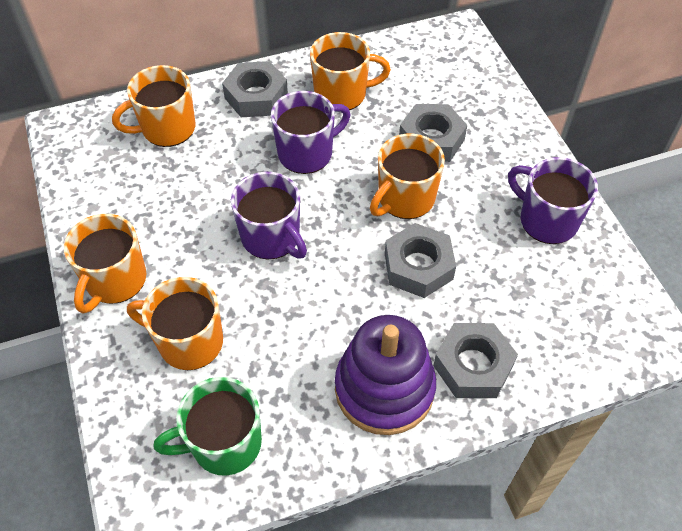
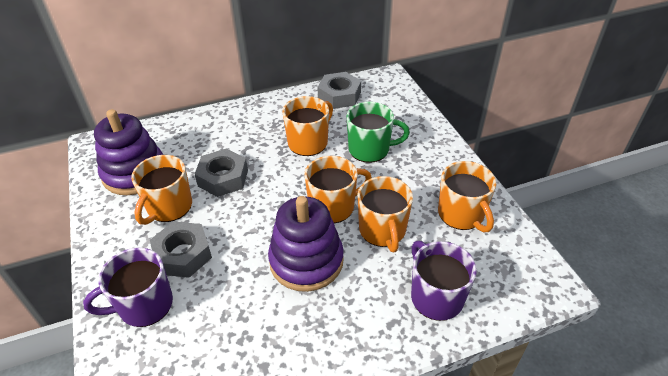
grey nut: 4 -> 3
purple mug: 3 -> 2
purple stacking toy: 1 -> 2

